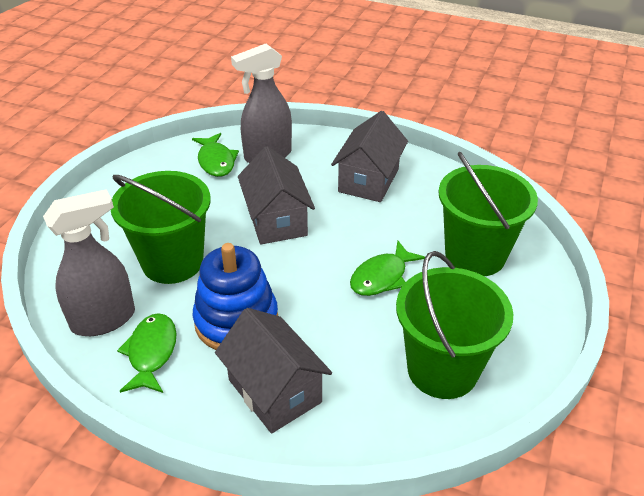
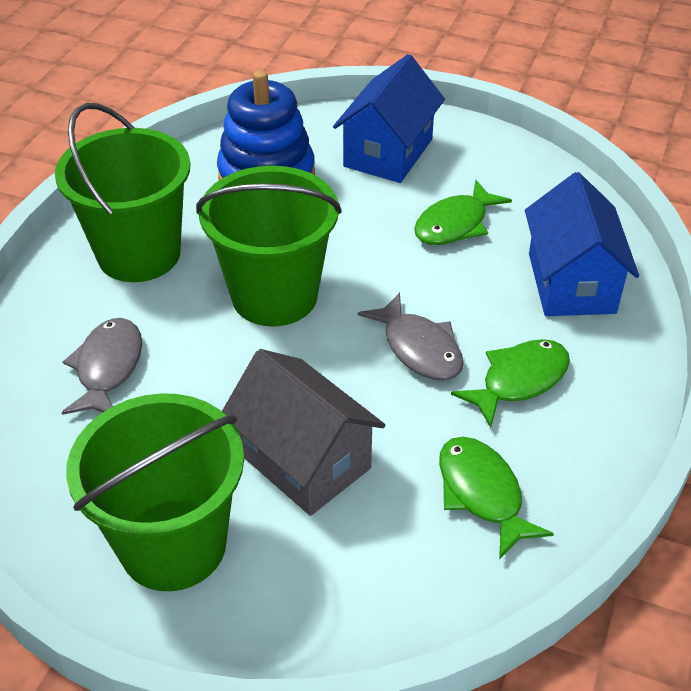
blue house: 0 -> 2
grey fish: 0 -> 2
grey house: 3 -> 1
grey spray bottle: 2 -> 0

